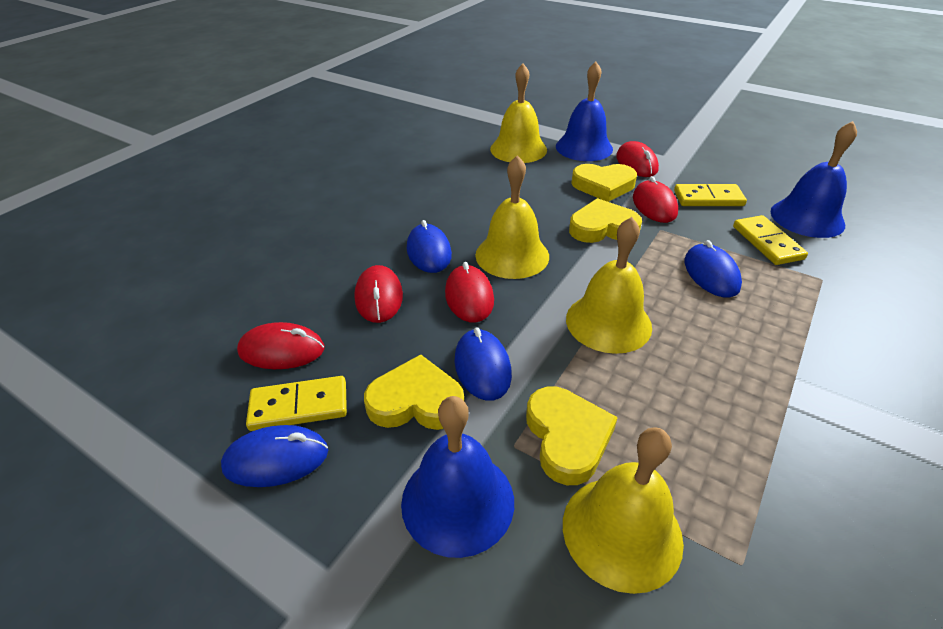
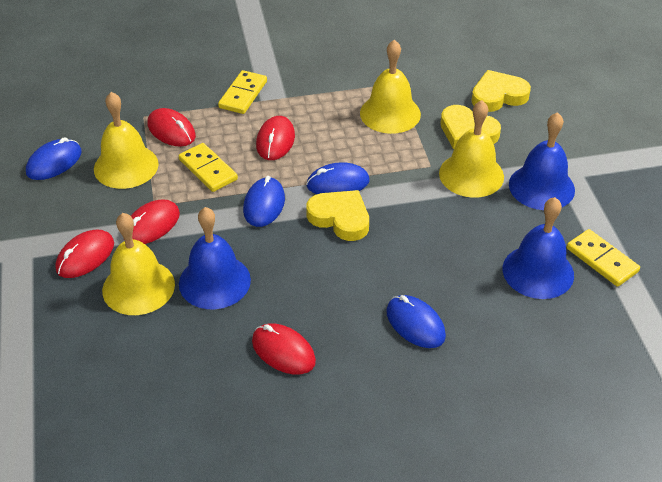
yellow heart: 4 -> 3

